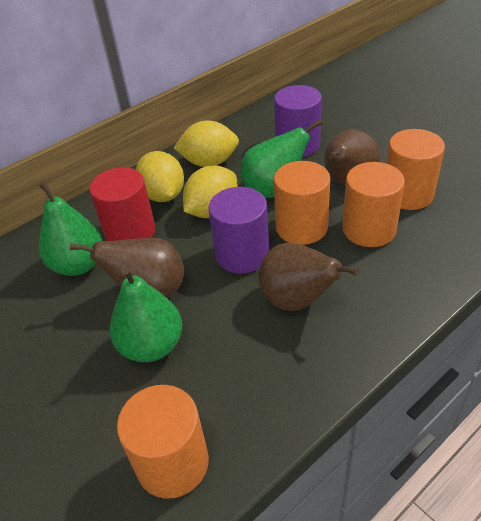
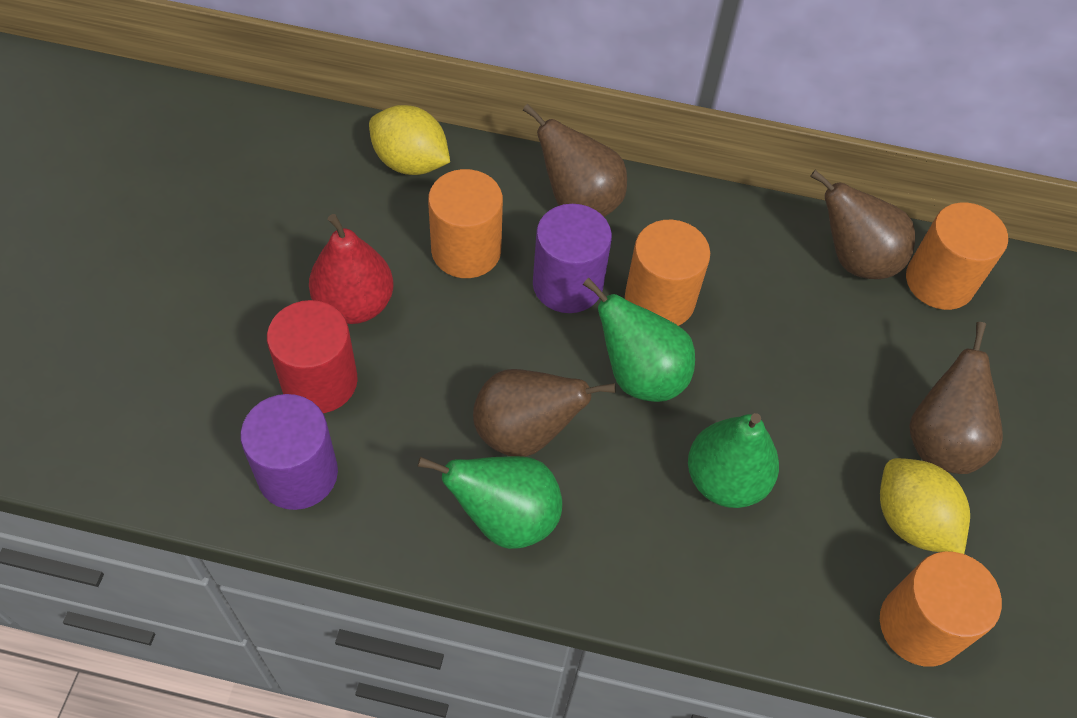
brown pear: 3 -> 4
red pear: 0 -> 1
yellow lemon: 3 -> 2

